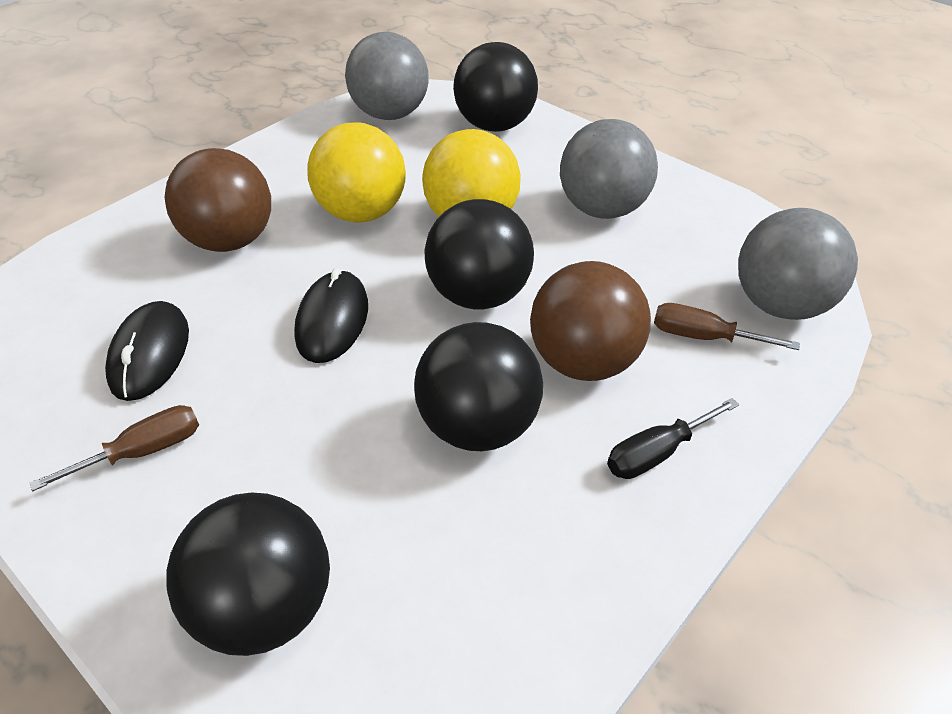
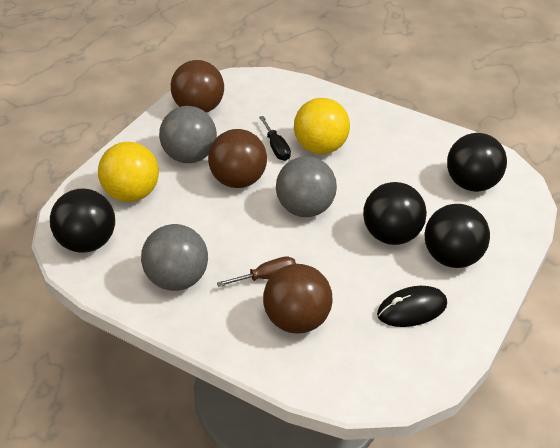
black mouse: 2 -> 1
brown ball: 2 -> 3
brown screwdriver: 2 -> 1

